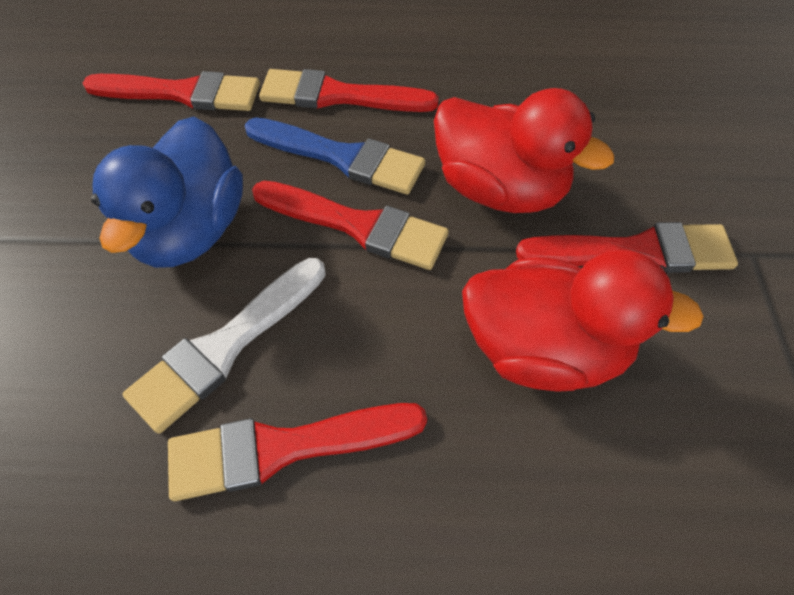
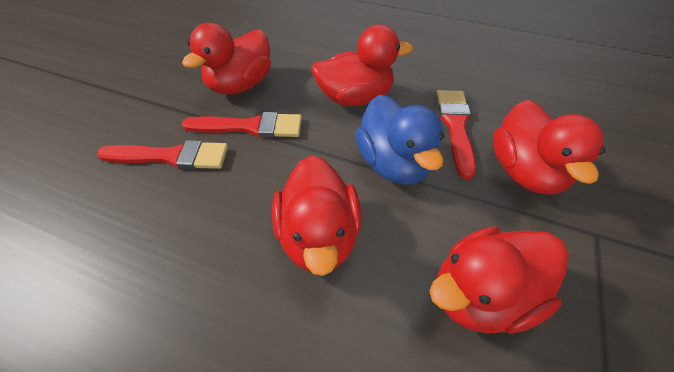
blue brush: 1 -> 0
red brush: 5 -> 3
red duck: 2 -> 5
white brush: 1 -> 0

